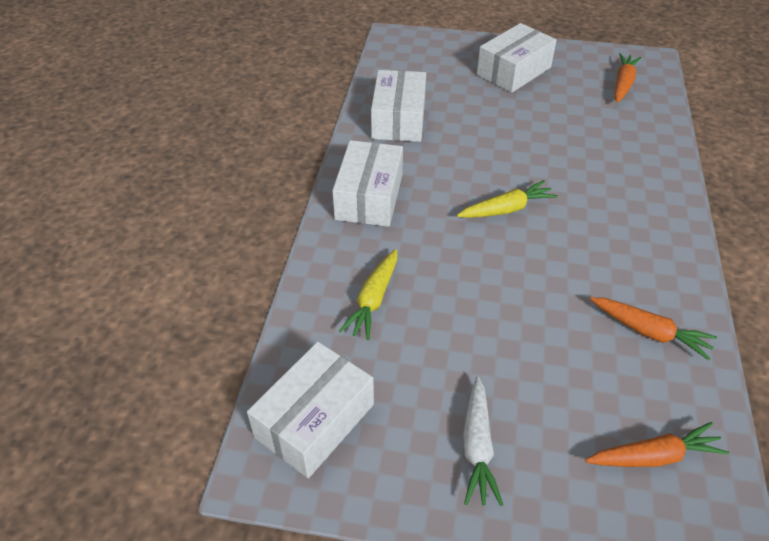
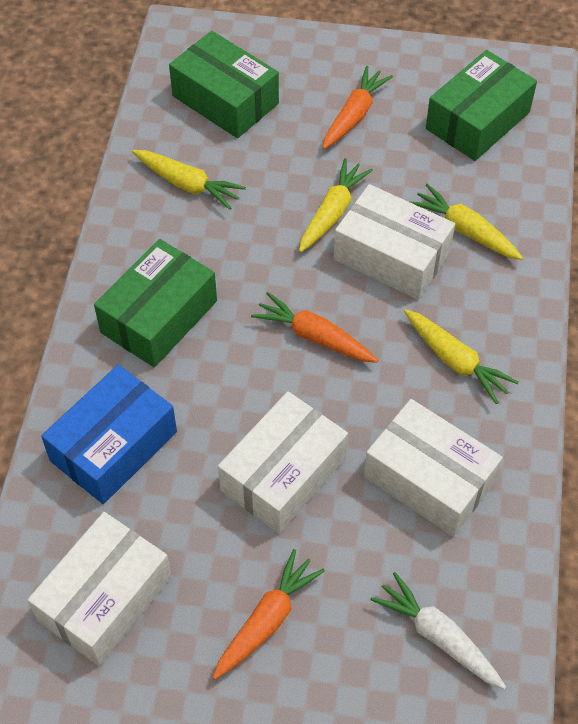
blue box: 0 -> 1
green box: 0 -> 3
yellow carrot: 2 -> 4

